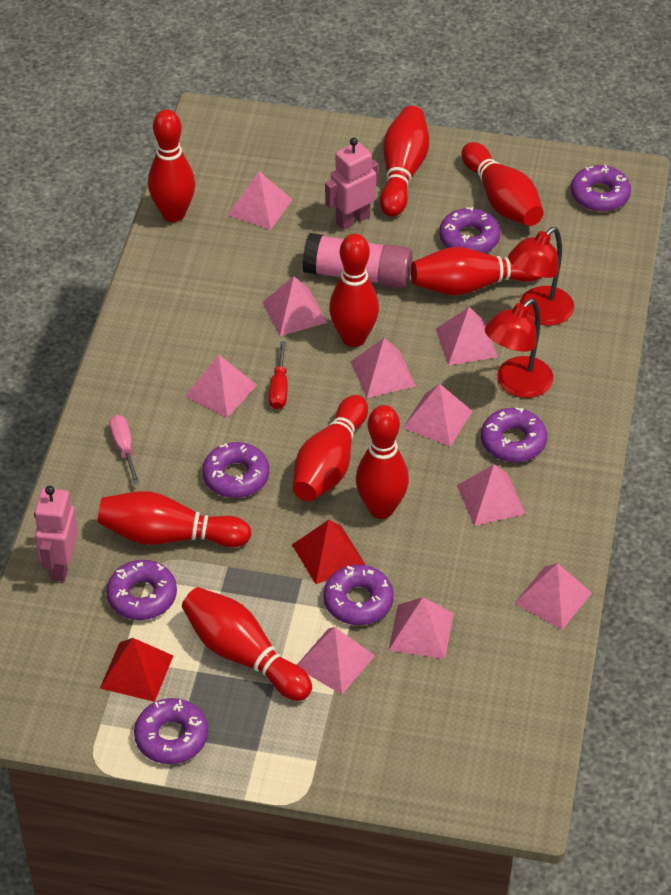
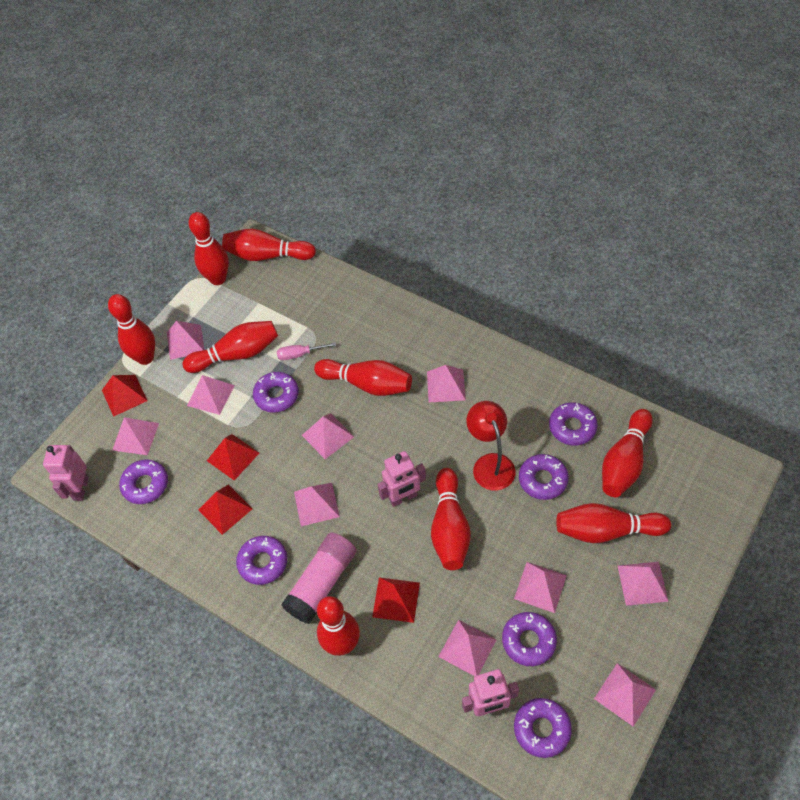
pink robot: 2 -> 3
red lamp: 2 -> 1
red pyramid: 2 -> 4
red screwdriver: 1 -> 0

